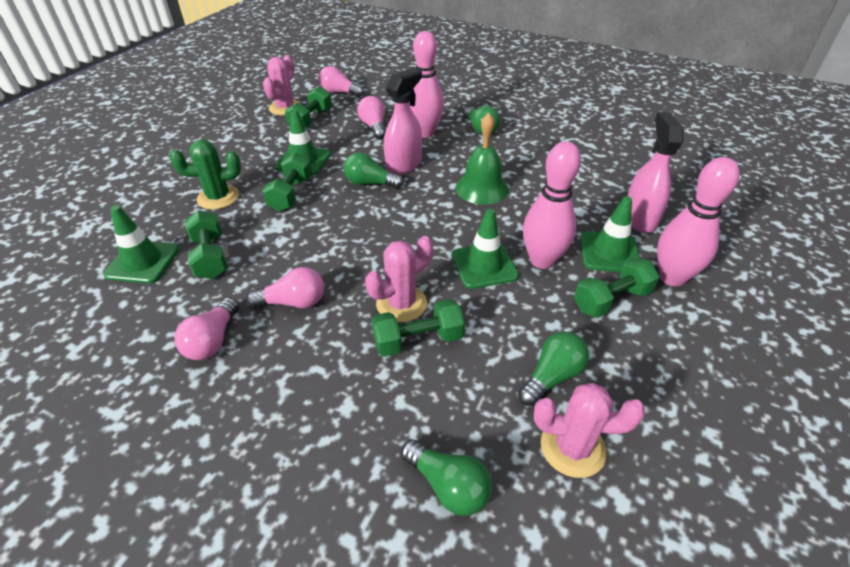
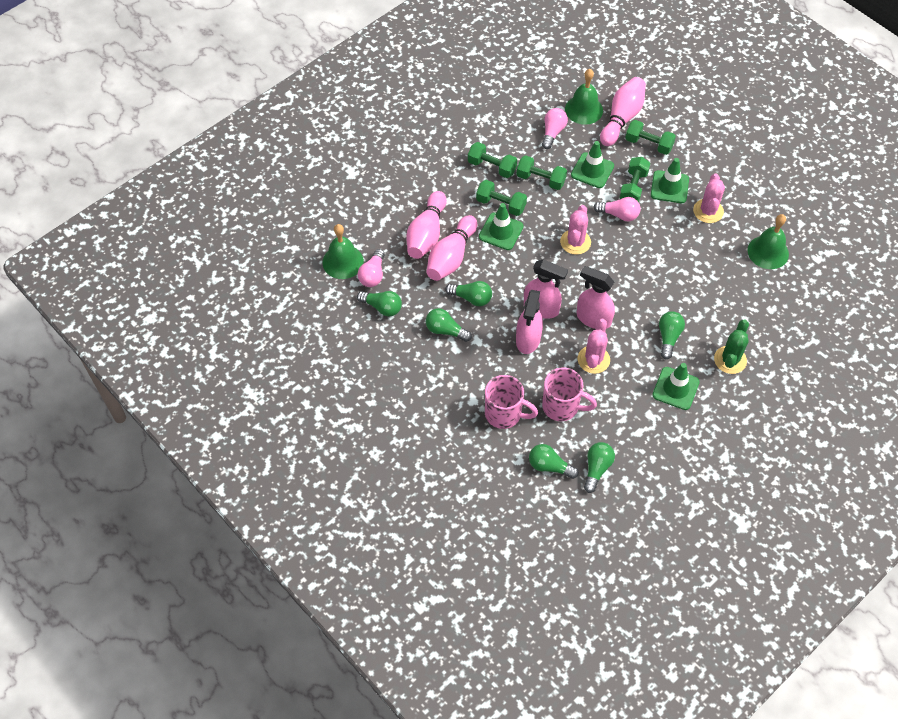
green bell: 1 -> 3
green light bulb: 4 -> 6
pink light bulb: 4 -> 3
pink mug: 0 -> 2
pink spray bottle: 2 -> 3

